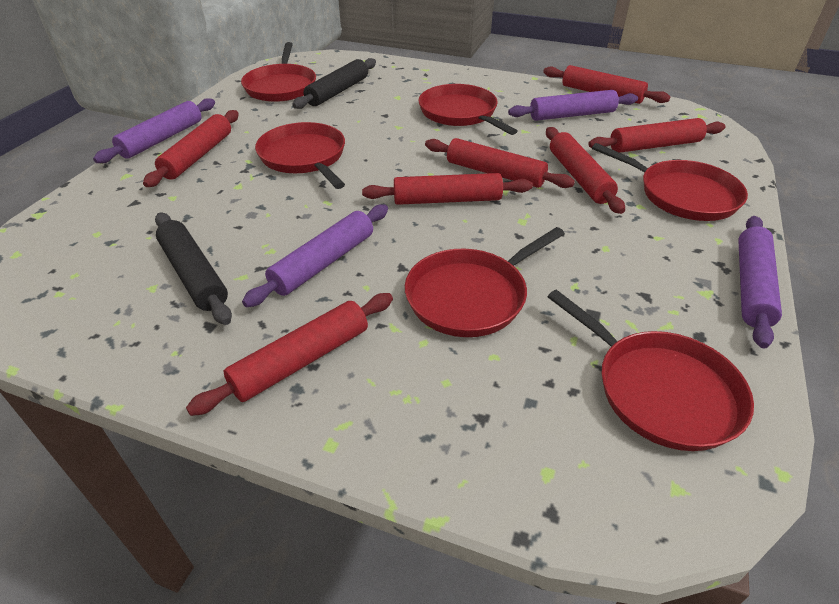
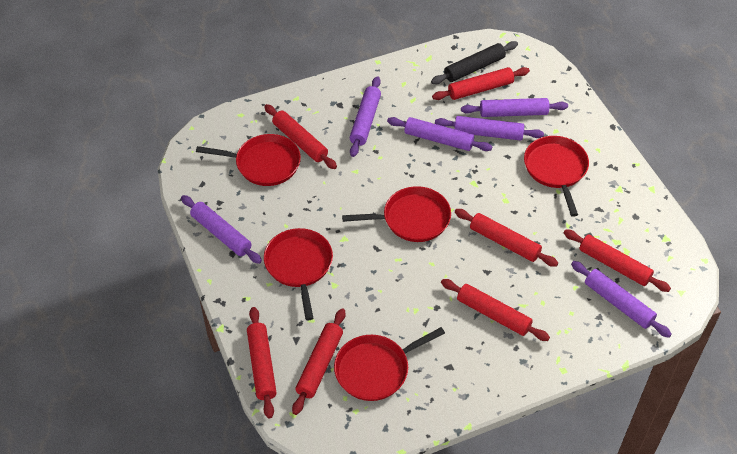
black rolling pin: 2 -> 1
purple rolling pin: 4 -> 6
red pan: 6 -> 5

